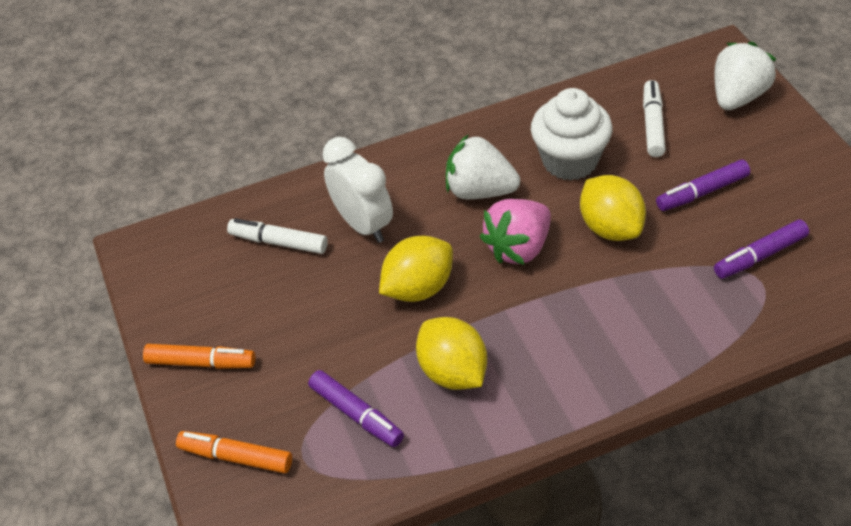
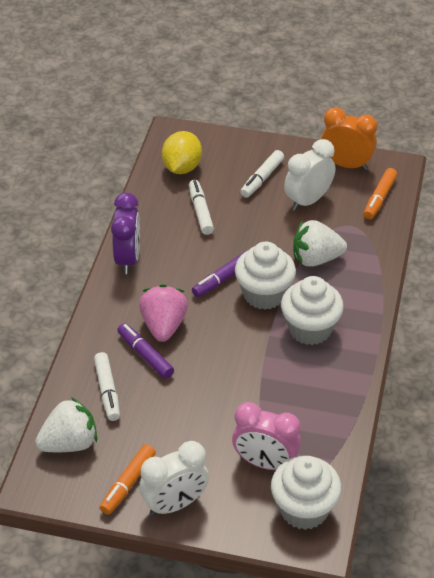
orange clock: 0 -> 1
pink clock: 0 -> 1
purple clock: 0 -> 1
purple marker: 3 -> 2
white clock: 1 -> 2
white cupcake: 1 -> 3
white marker: 2 -> 3
yellow lemon: 3 -> 1

